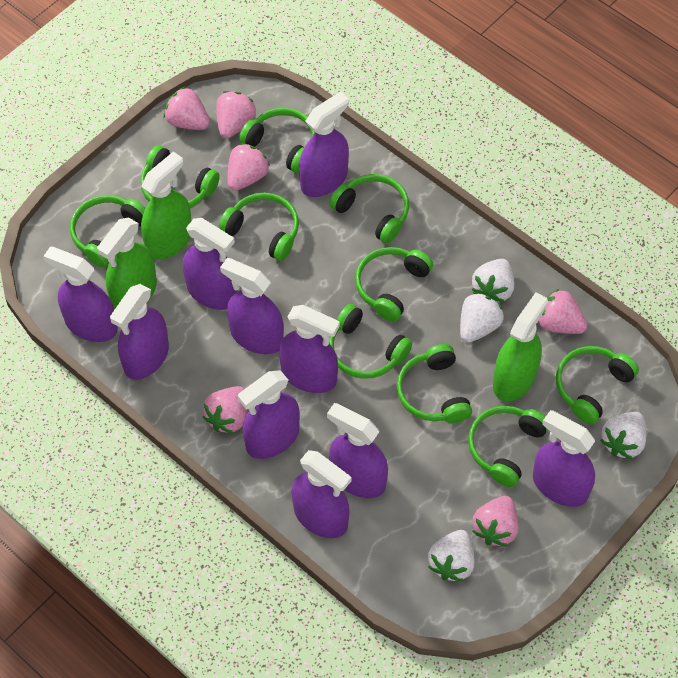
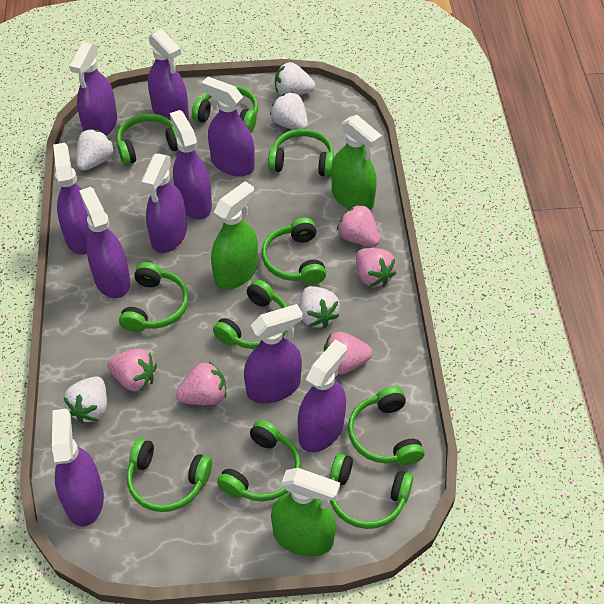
pink strawberry: 6 -> 5
white strawberry: 4 -> 5

